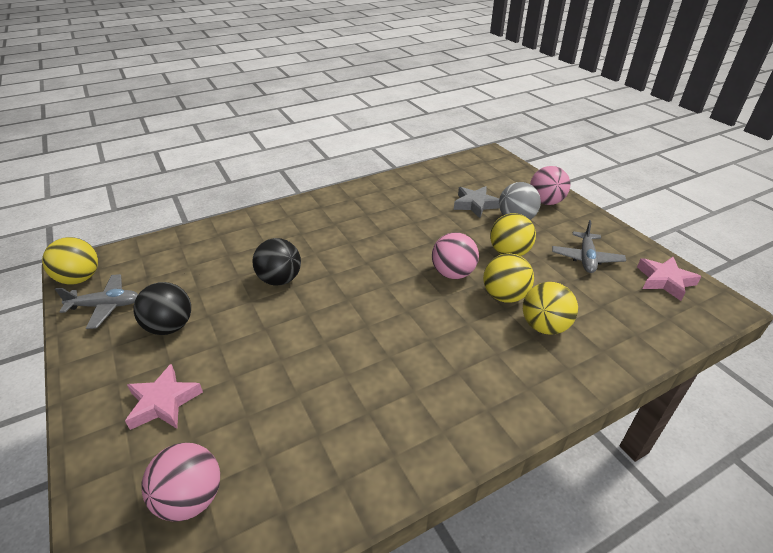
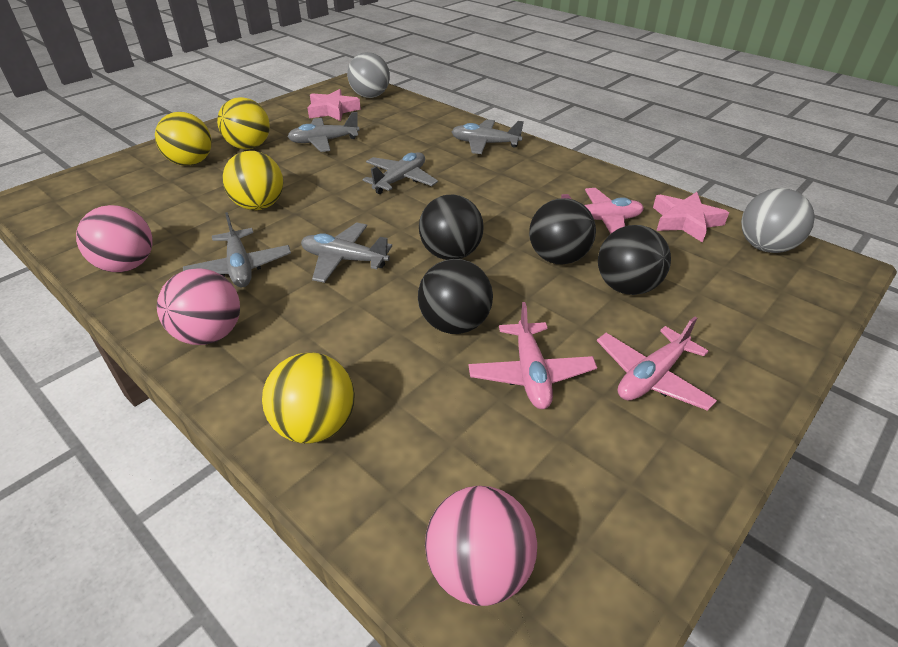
black ball: 2 -> 4
grey ball: 1 -> 2
grey plane: 2 -> 5
grey star: 1 -> 0
pink plane: 0 -> 3

